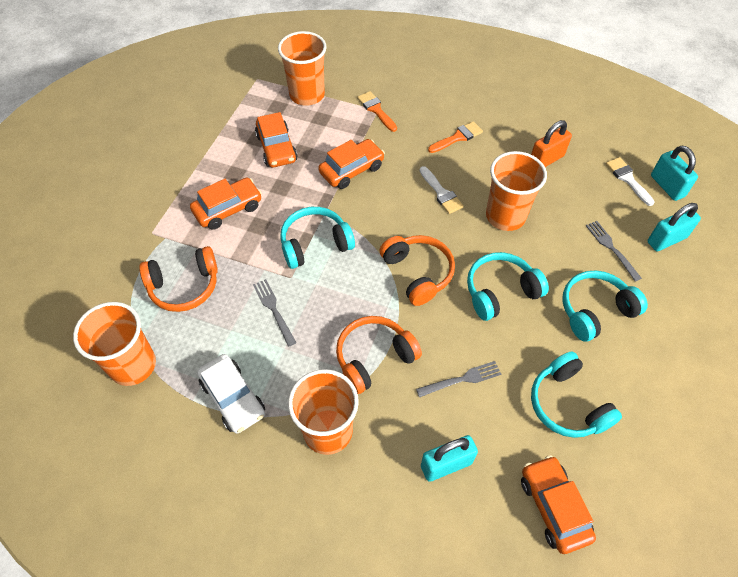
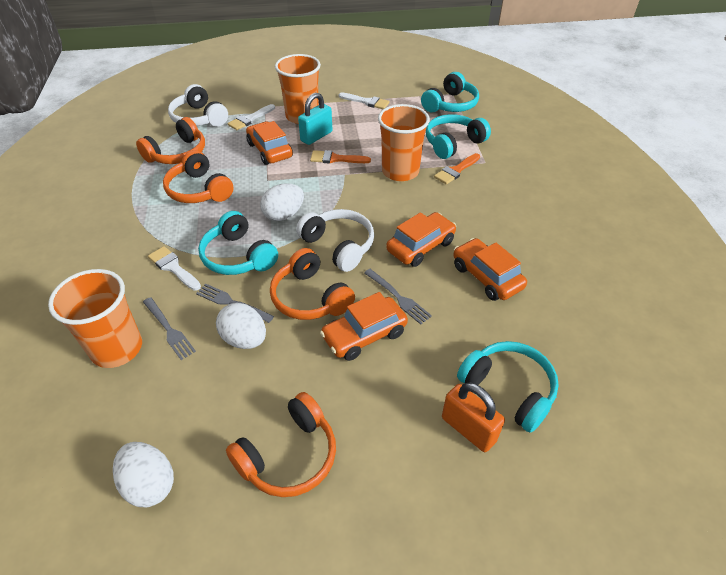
orange cup: 4 -> 3
orange headphones: 3 -> 4
turquoise padlock: 3 -> 1
white brush: 2 -> 3
white car: 1 -> 0
white egg: 0 -> 3
white headphones: 0 -> 2

